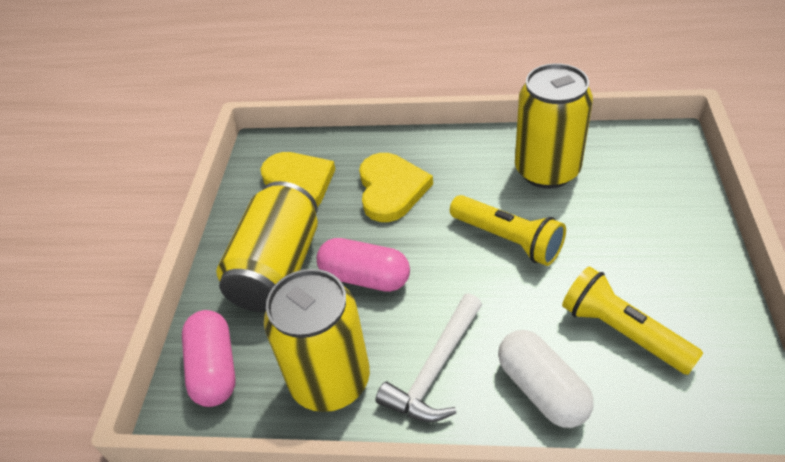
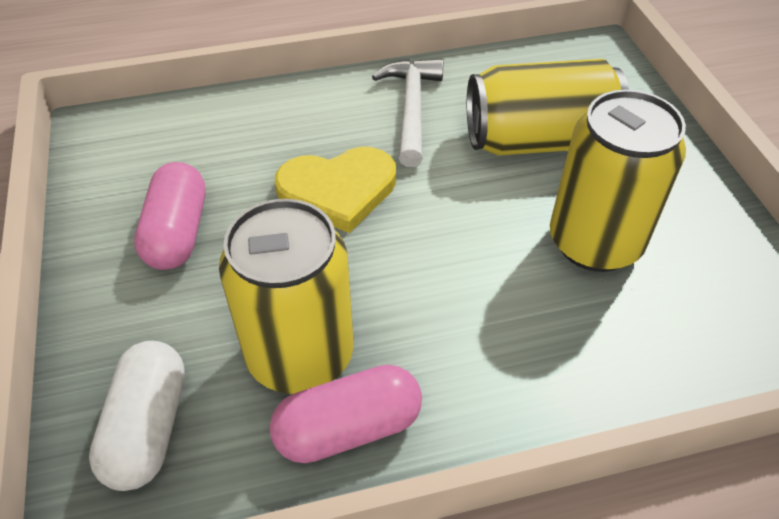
yellow flashlight: 2 -> 0
yellow heart: 2 -> 1

